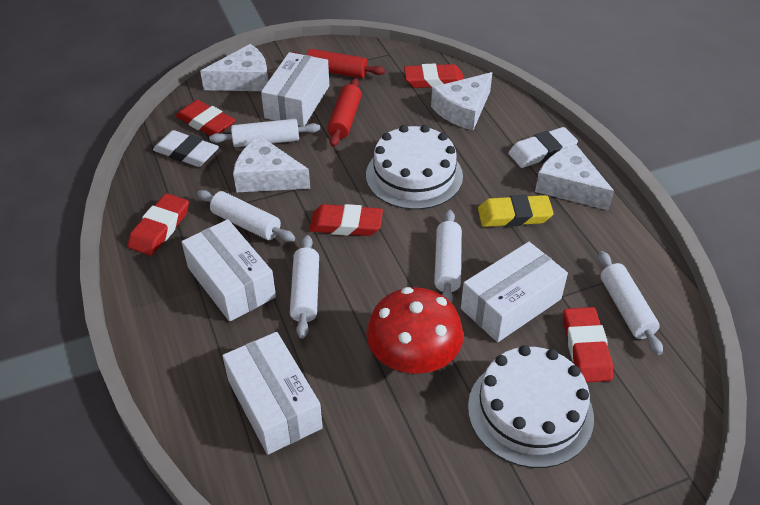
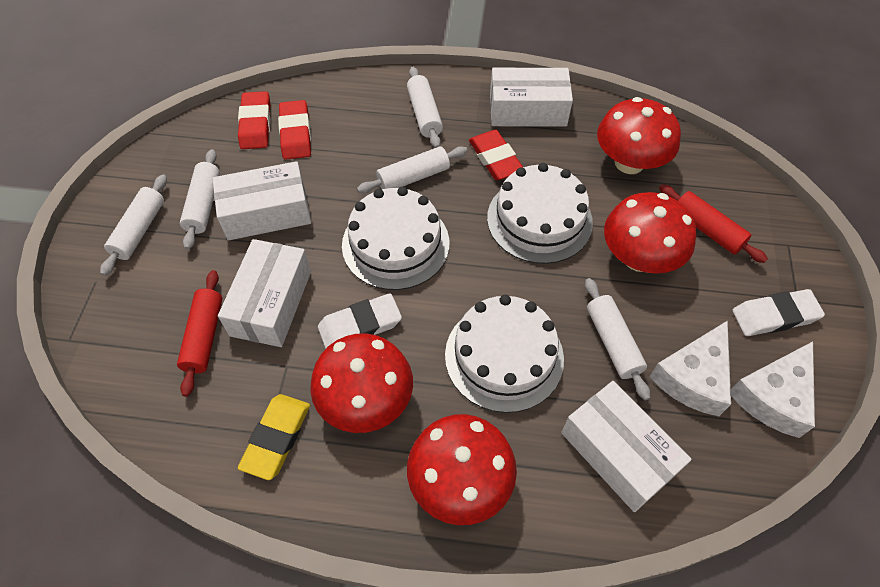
red eraser: 5 -> 3
red mushroom: 1 -> 4
white cake: 2 -> 3
white cheese: 4 -> 2

